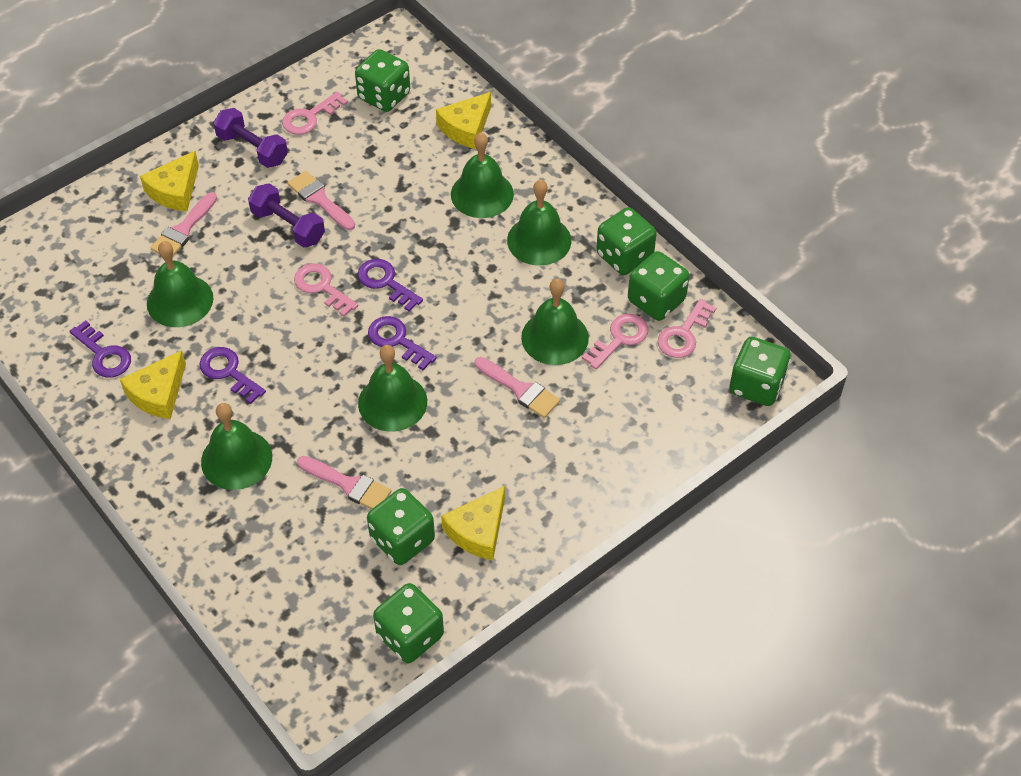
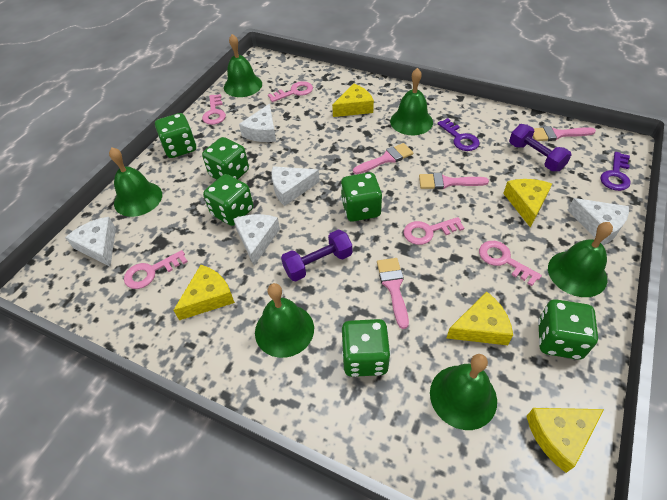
pink key: 4 -> 5
purple key: 4 -> 2
white cheese: 0 -> 5
yellow cheese: 4 -> 5

